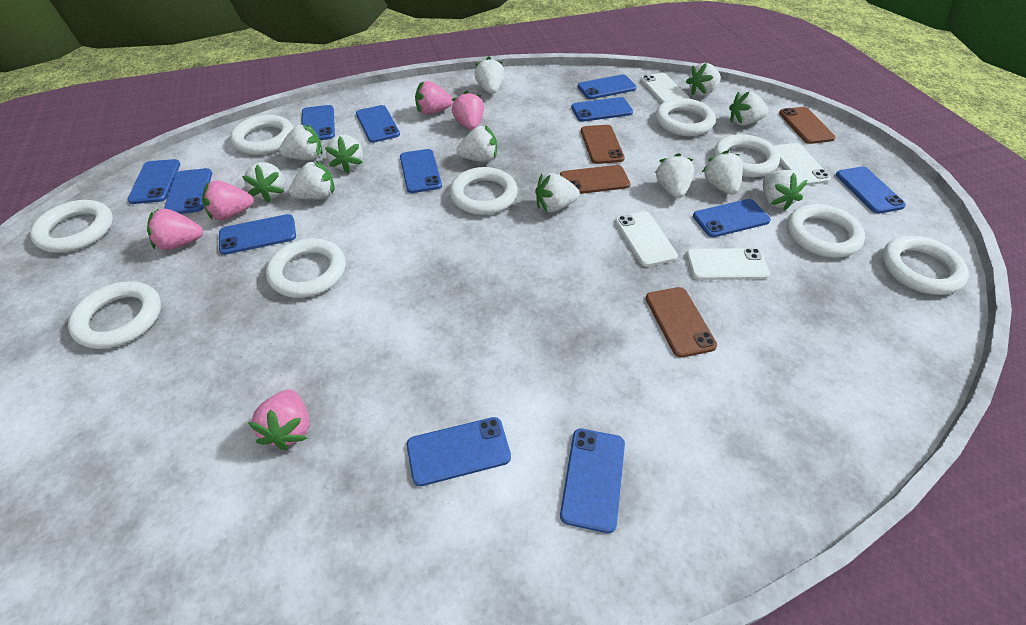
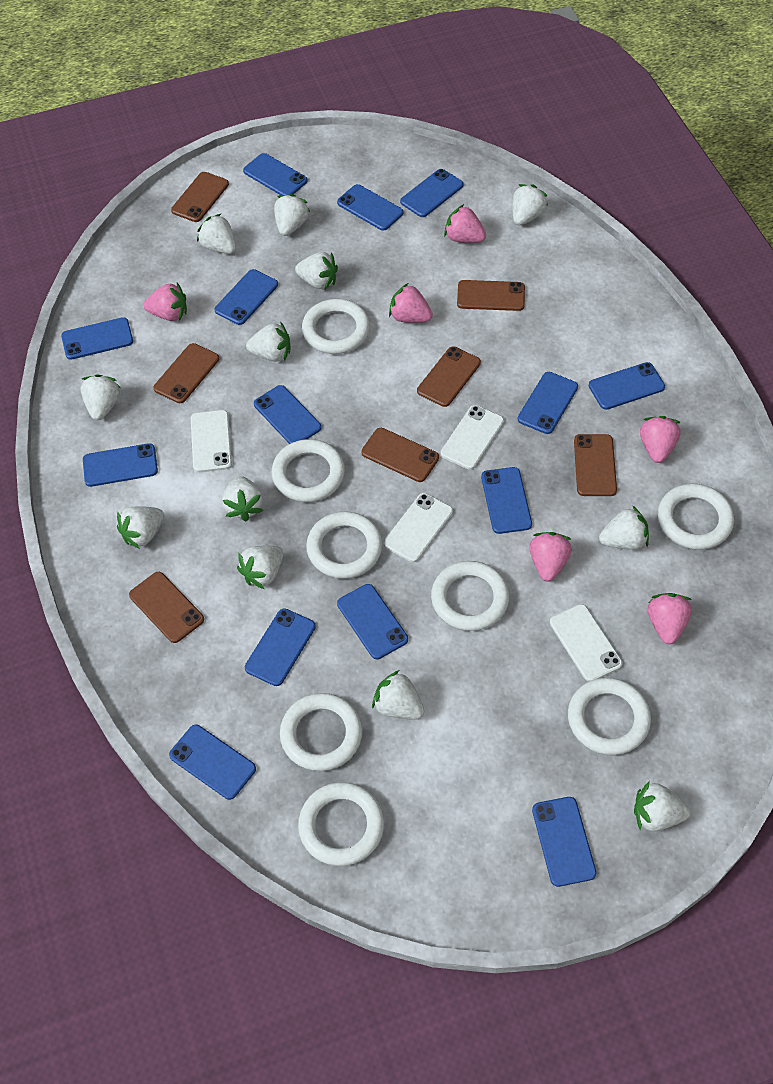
blue phone: 12 -> 14
brown phone: 4 -> 7
pink strawberry: 5 -> 6
white ring: 9 -> 8

